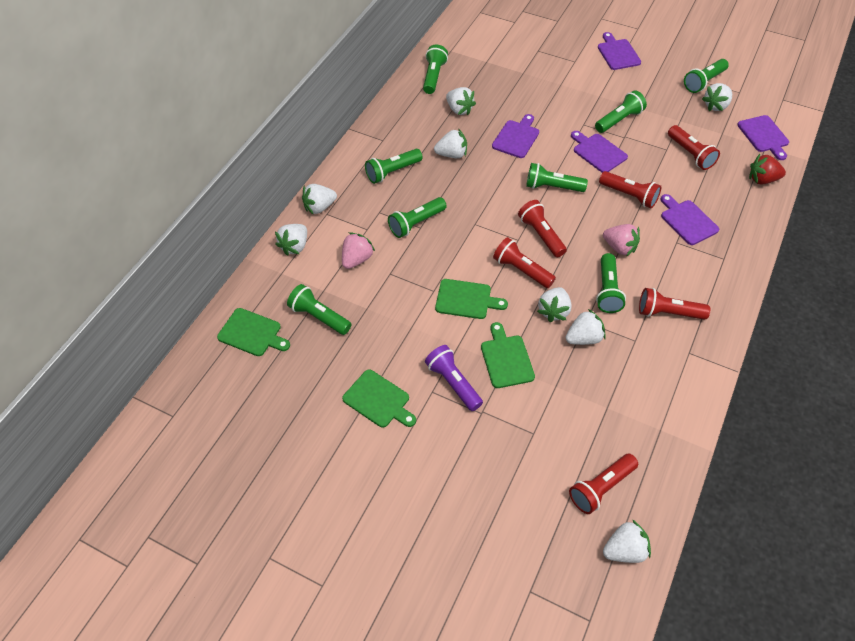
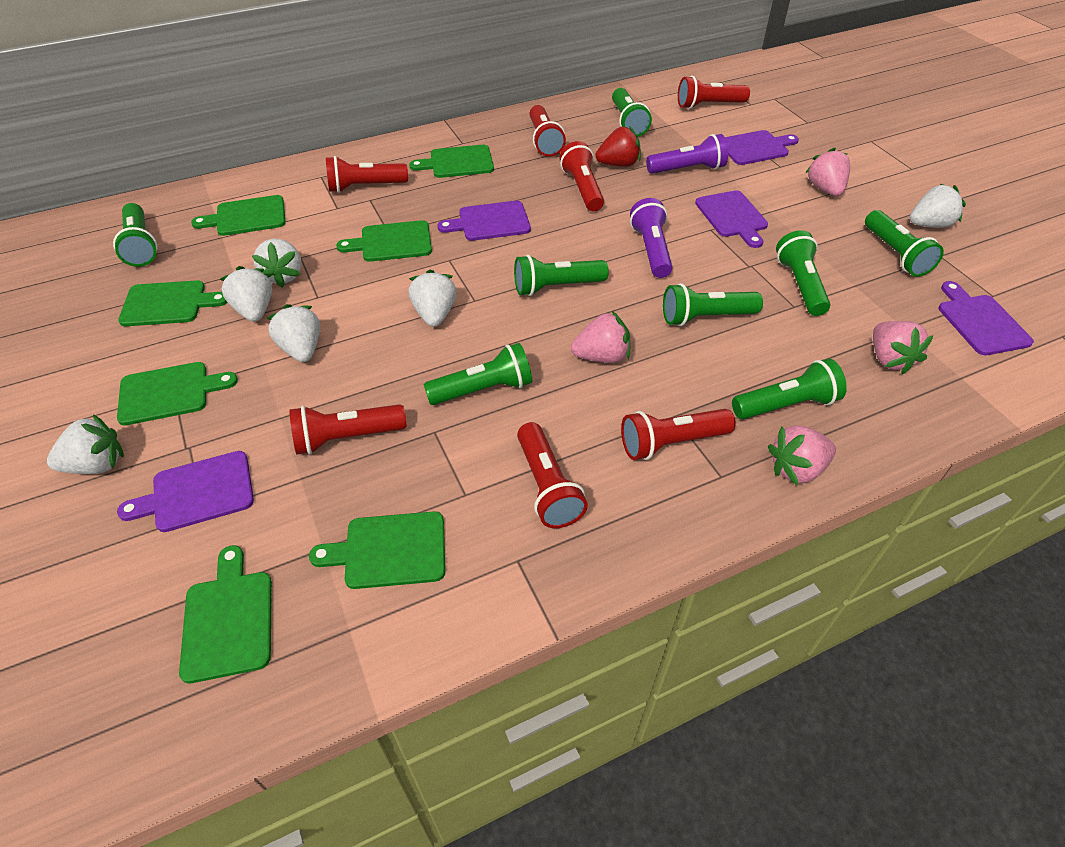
green cutting board: 4 -> 7
pink strawberry: 2 -> 4
purple flashlight: 1 -> 2
red flashlight: 6 -> 7
white strawberry: 8 -> 6

